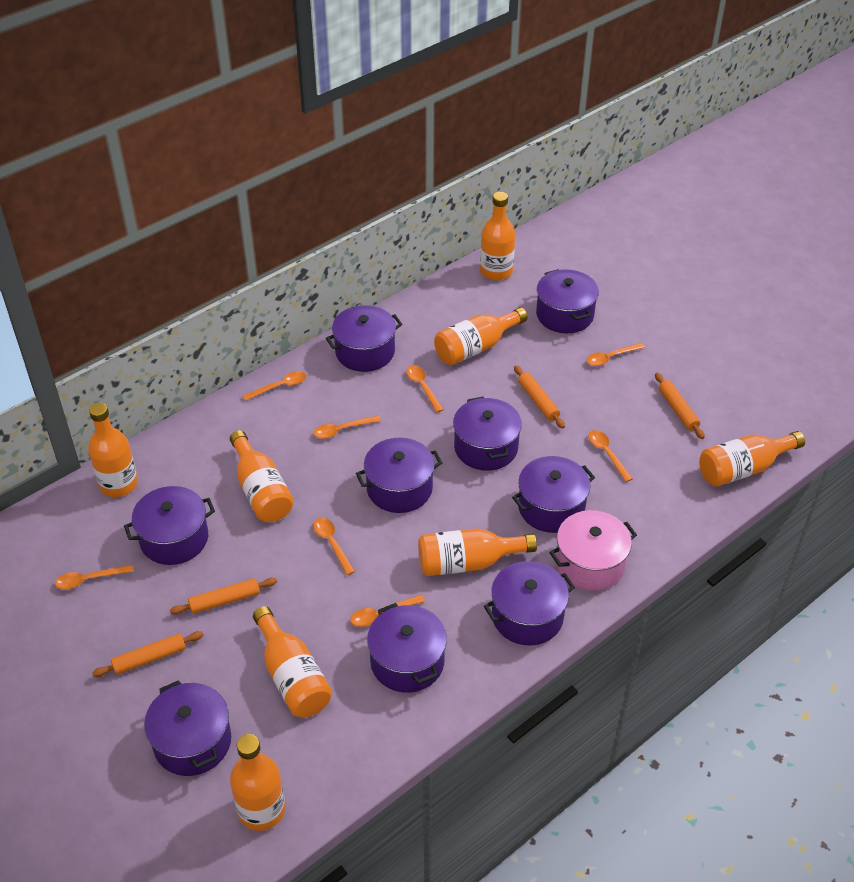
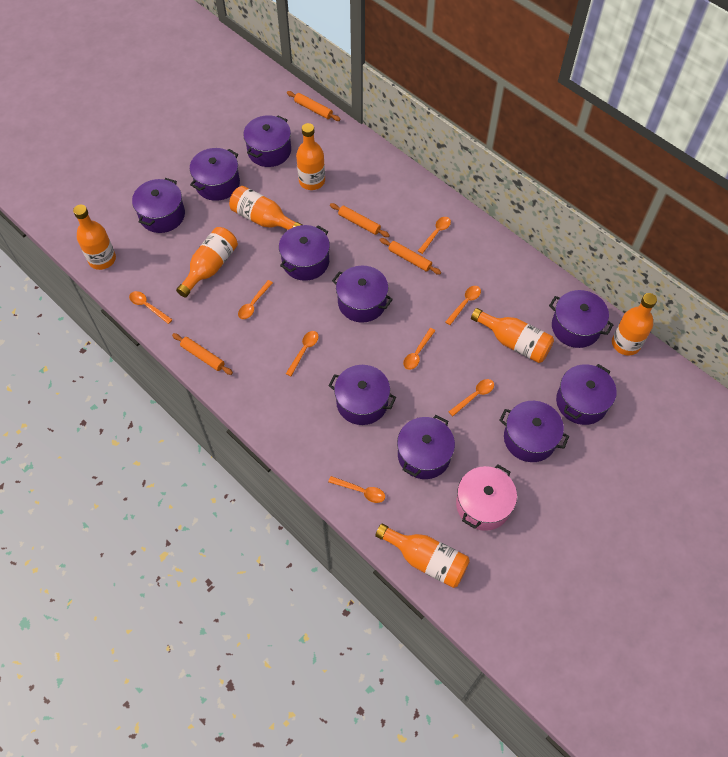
orange bottle: 8 -> 7
purple pot: 9 -> 10

